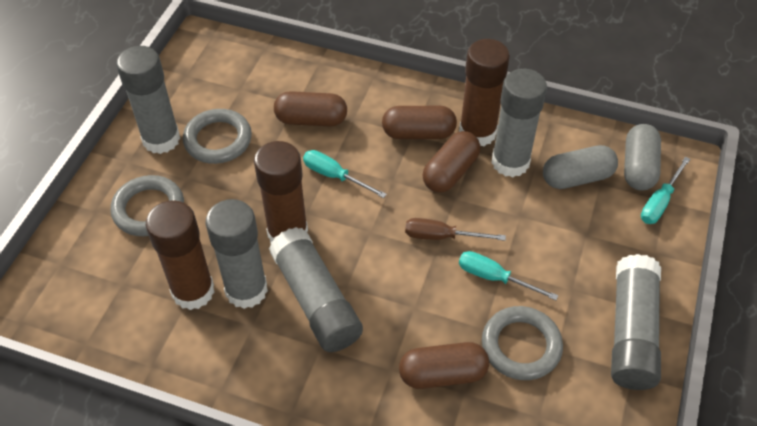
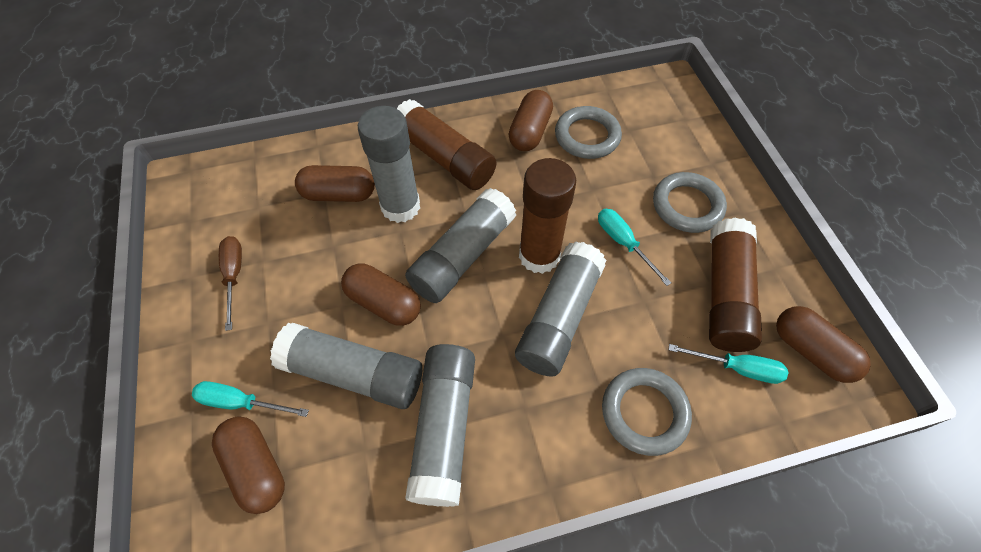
brown capsule: 4 -> 5
grey capsule: 2 -> 0

